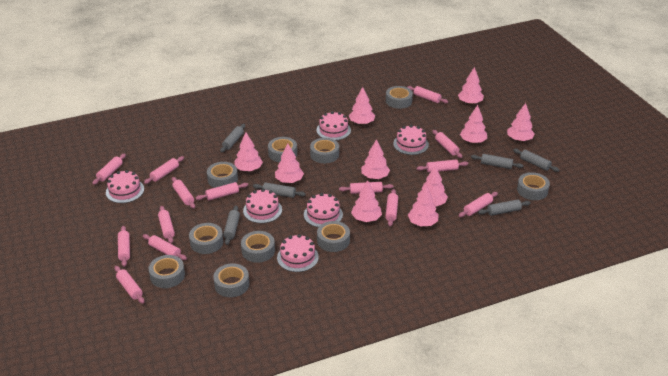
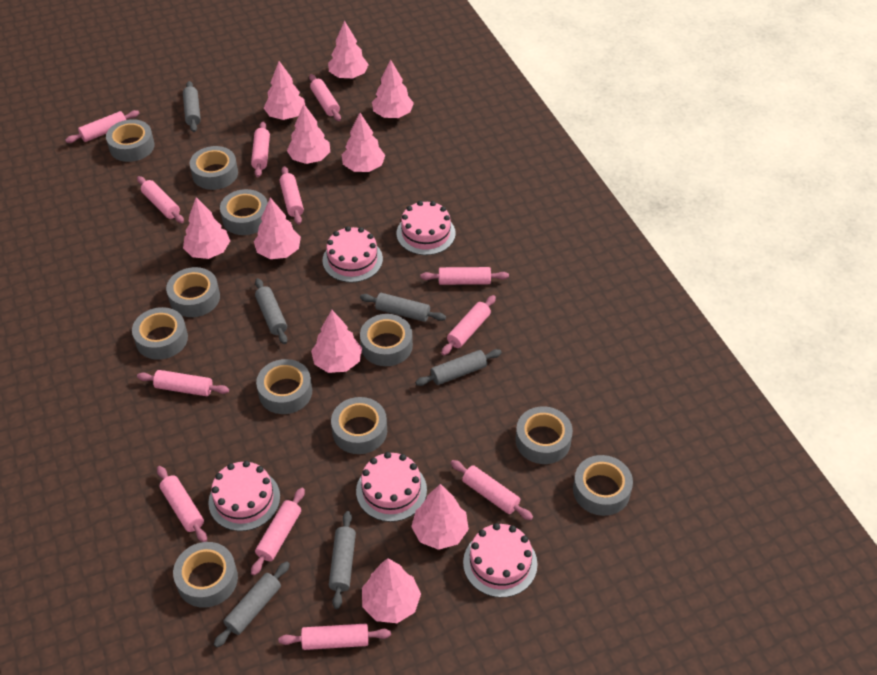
grey tape: 10 -> 11
pink cake: 6 -> 5
pink rolling pin: 14 -> 12

